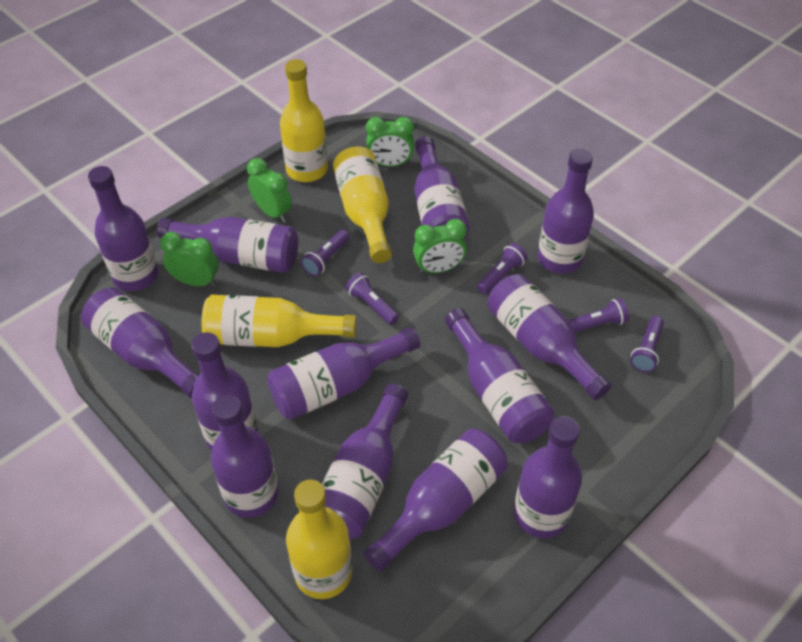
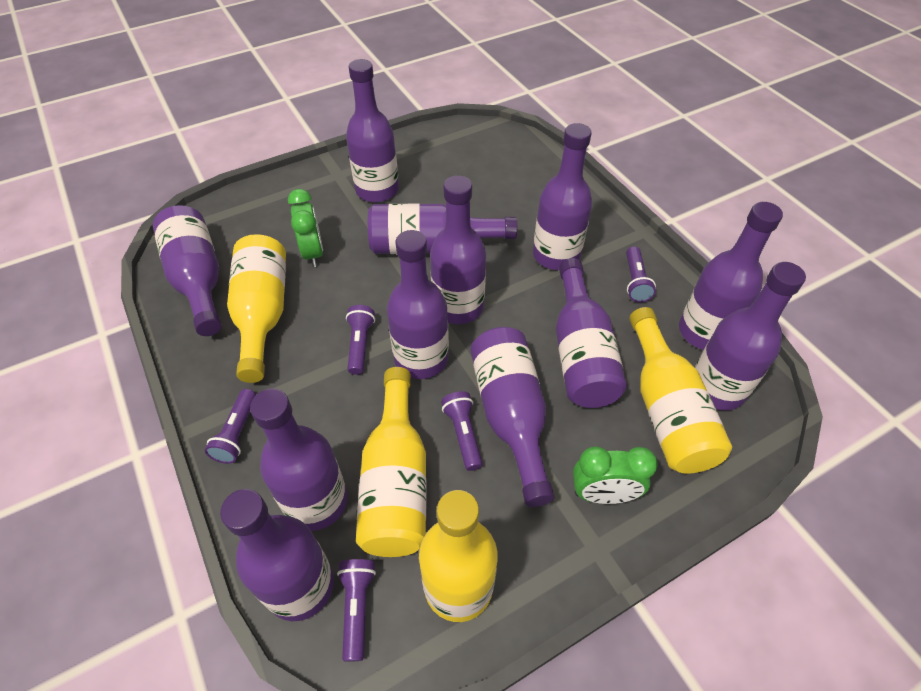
green clock: 4 -> 2
purple bottle: 13 -> 12

